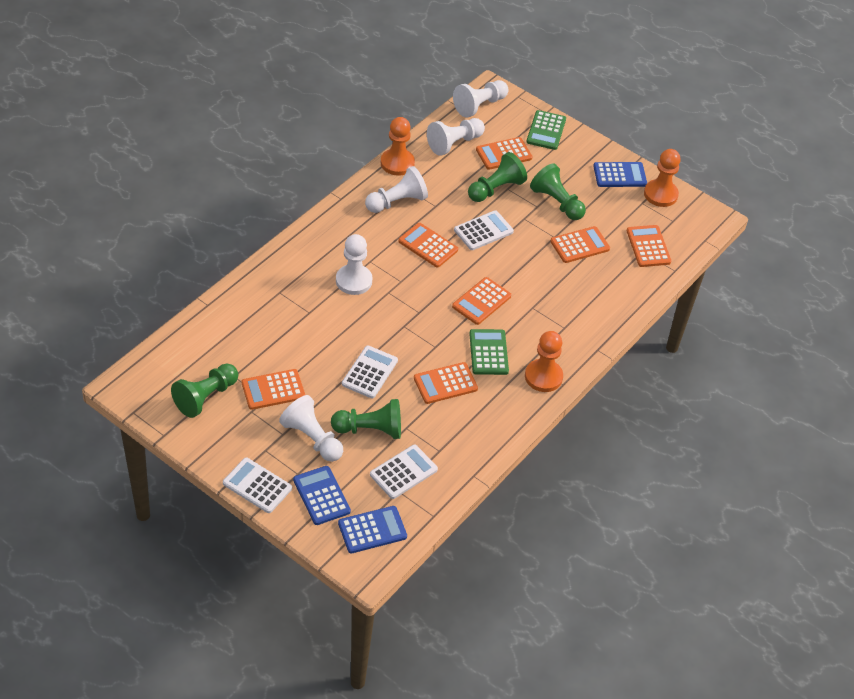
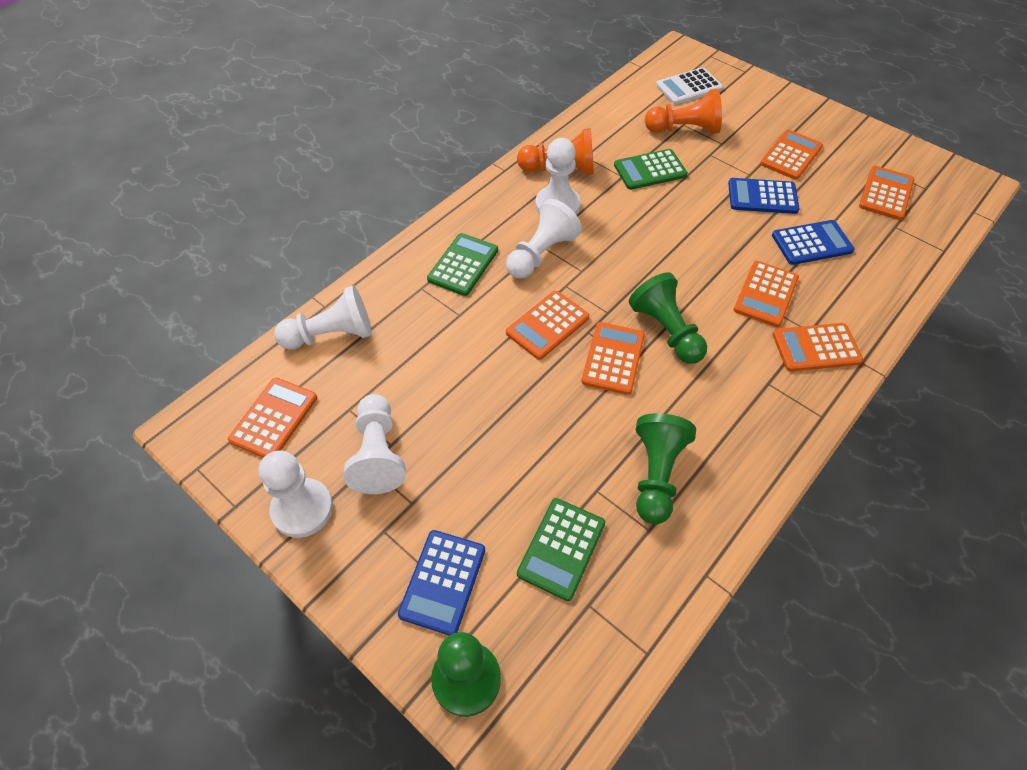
green calculator: 2 -> 3
green pawn: 4 -> 3
orange pawn: 3 -> 2
white calculator: 4 -> 1

